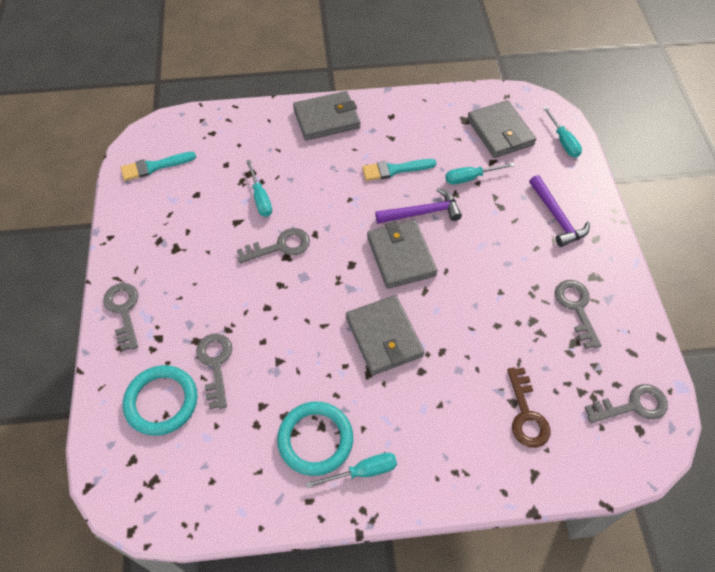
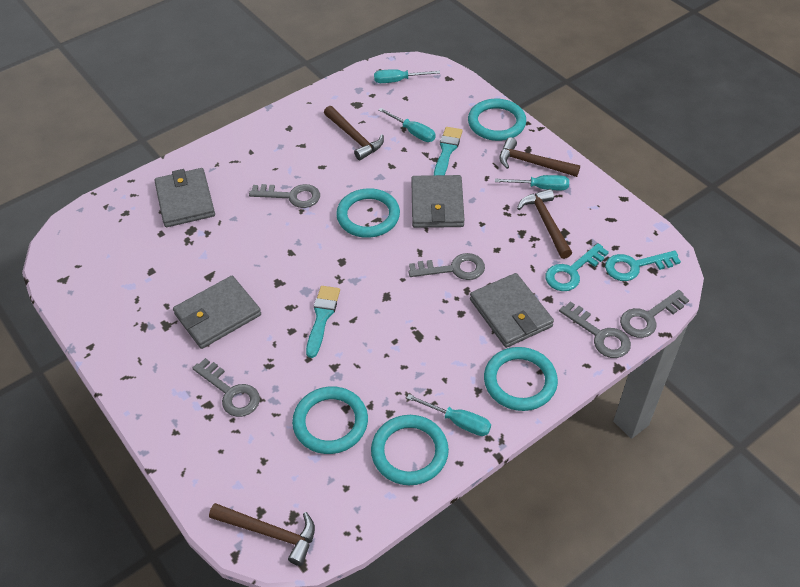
brown hammer: 0 -> 4
brown key: 1 -> 0
purple hammer: 2 -> 0
turquoise key: 0 -> 2
turquoise ring: 2 -> 5

